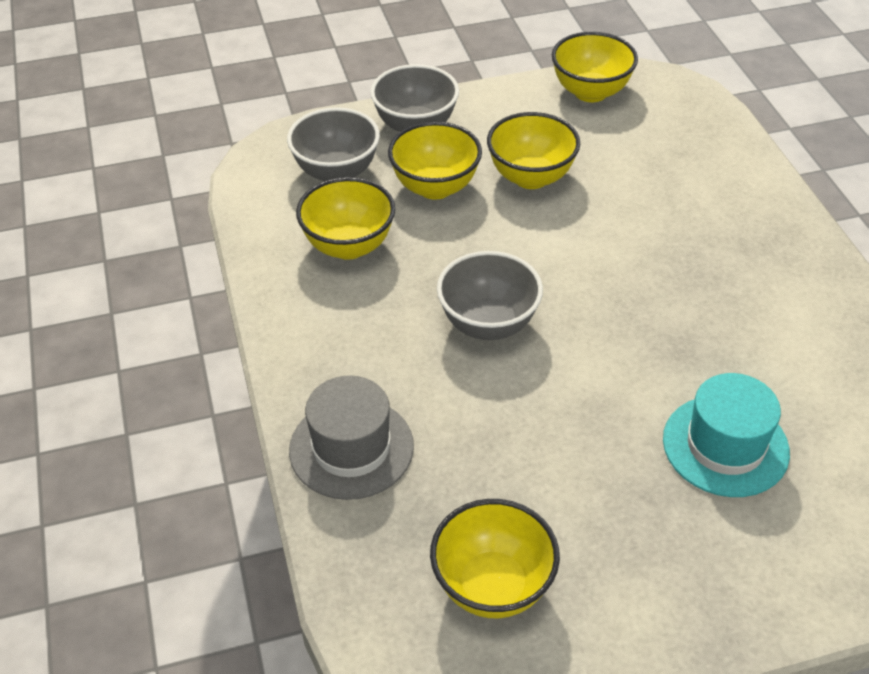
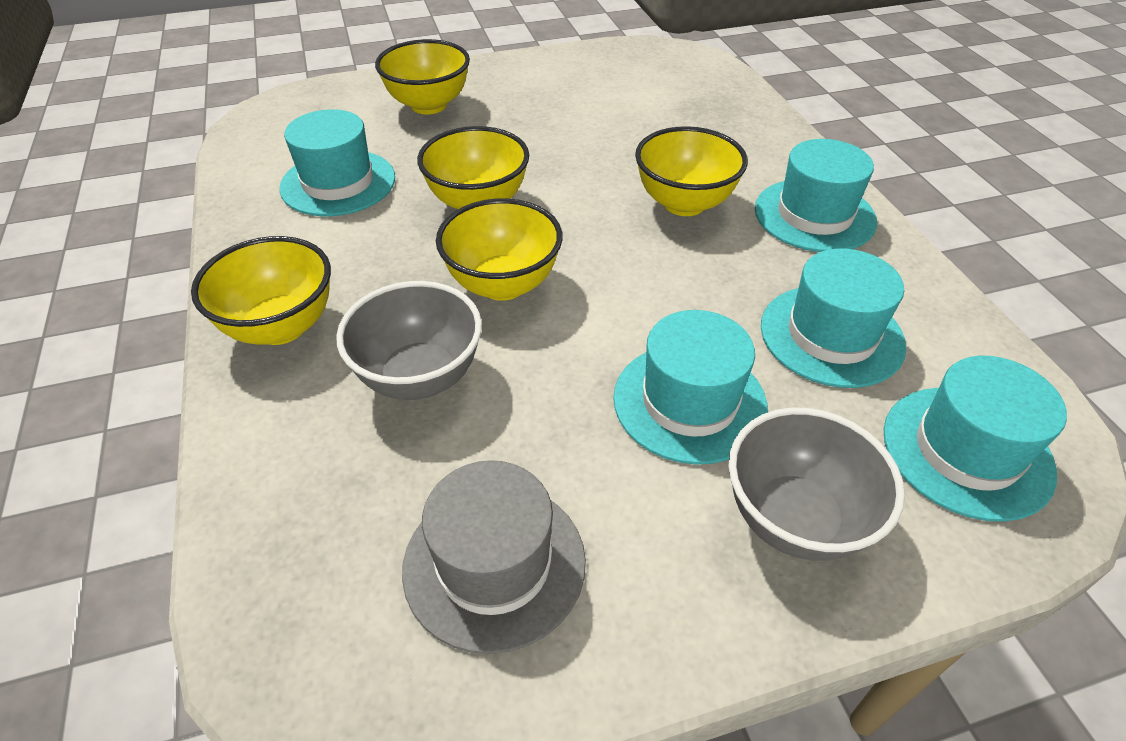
grey bowl: 3 -> 2
turquoise hat: 1 -> 5

